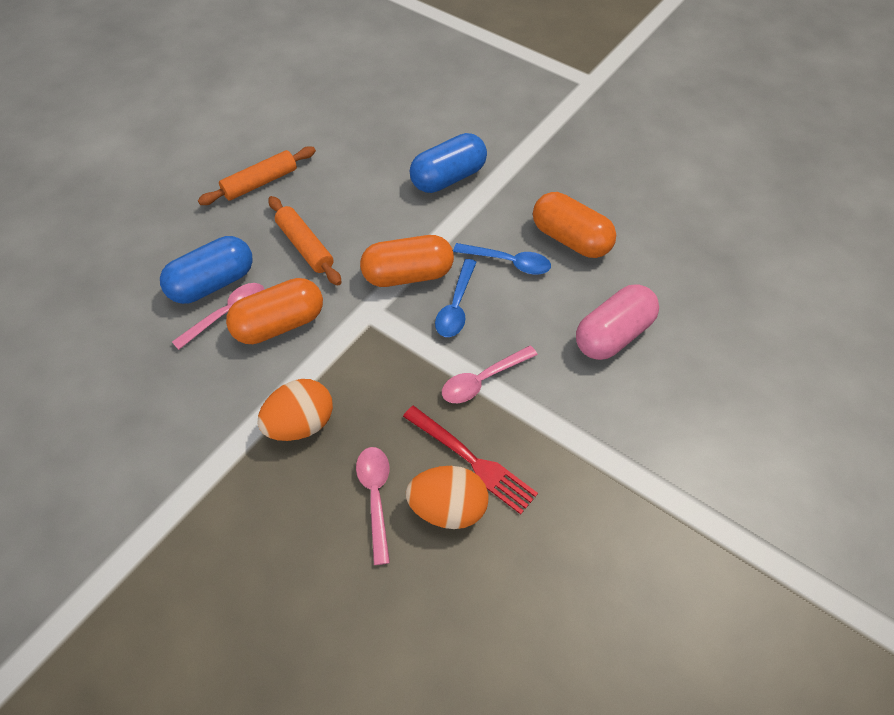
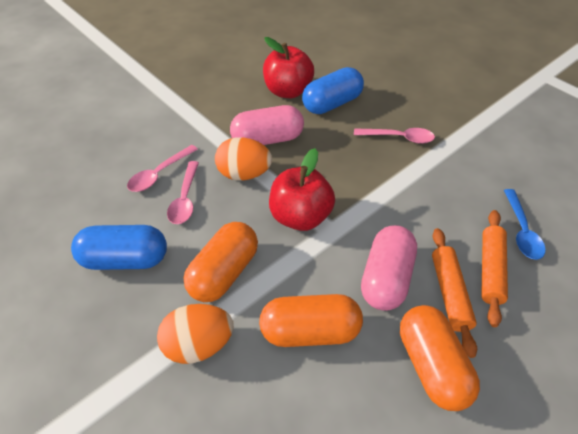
blue spoon: 2 -> 1
pink capsule: 1 -> 2
red apple: 0 -> 2
red fork: 1 -> 0

